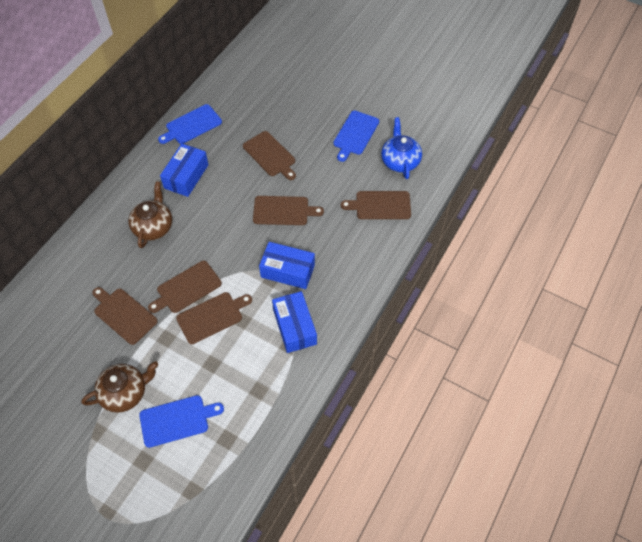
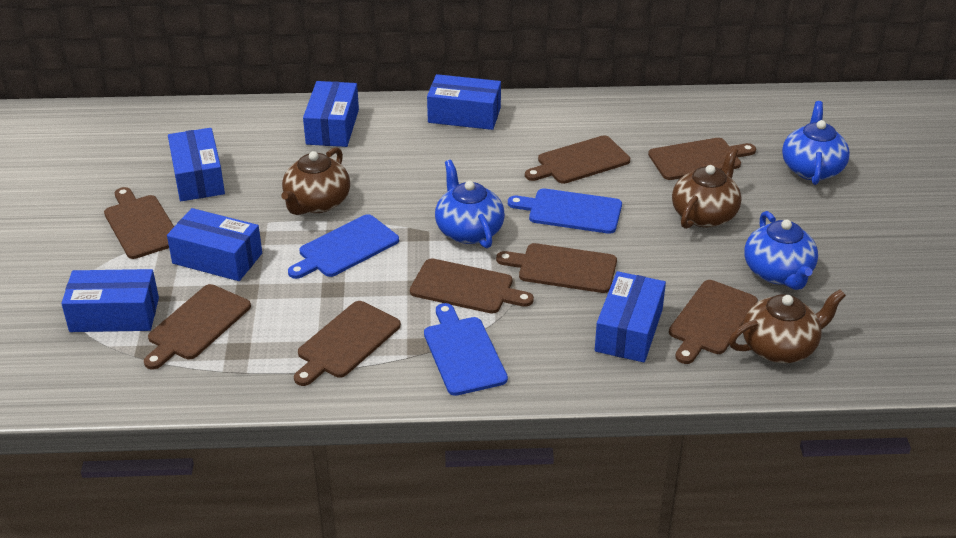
blue box: 3 -> 6
blue teapot: 1 -> 3
brown cutting board: 6 -> 8
brown teapot: 2 -> 3

